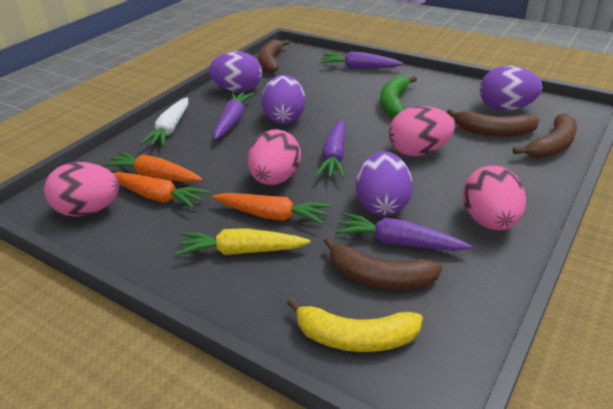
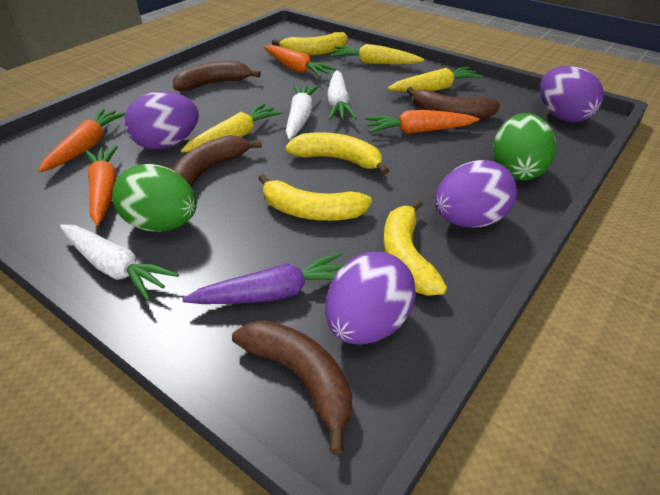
green banana: 1 -> 0
green egg: 0 -> 2
orange carrot: 3 -> 4
pink egg: 4 -> 0
purple carrot: 4 -> 1
white carrot: 1 -> 3
yellow banana: 1 -> 4
yellow carrot: 1 -> 3

